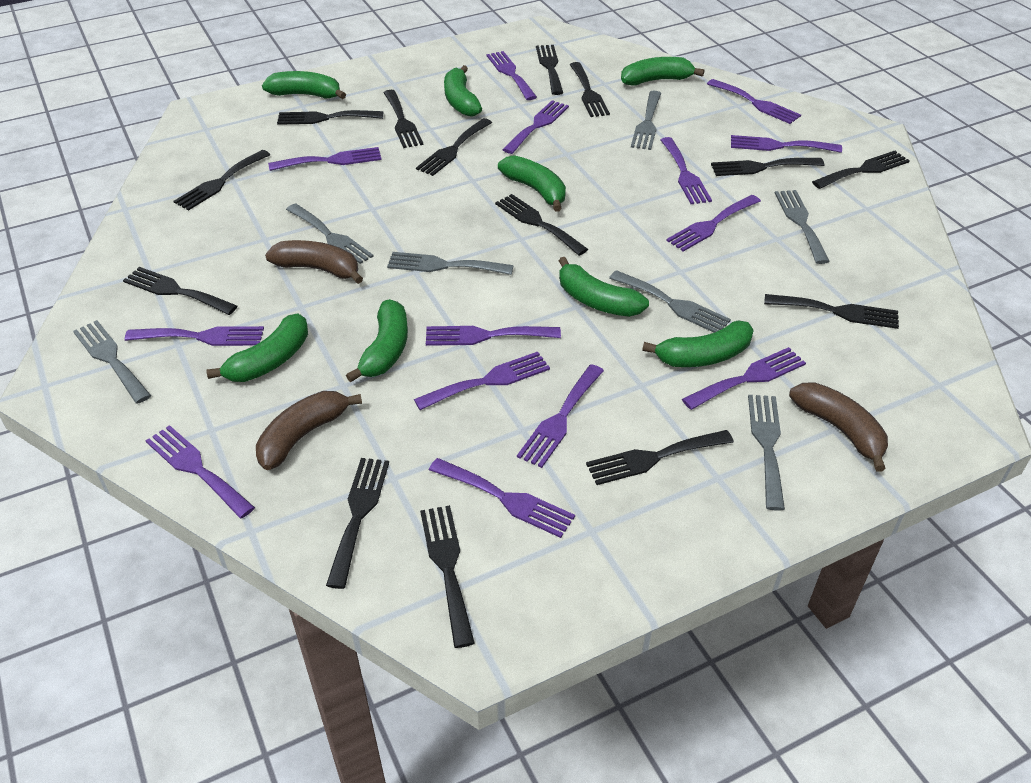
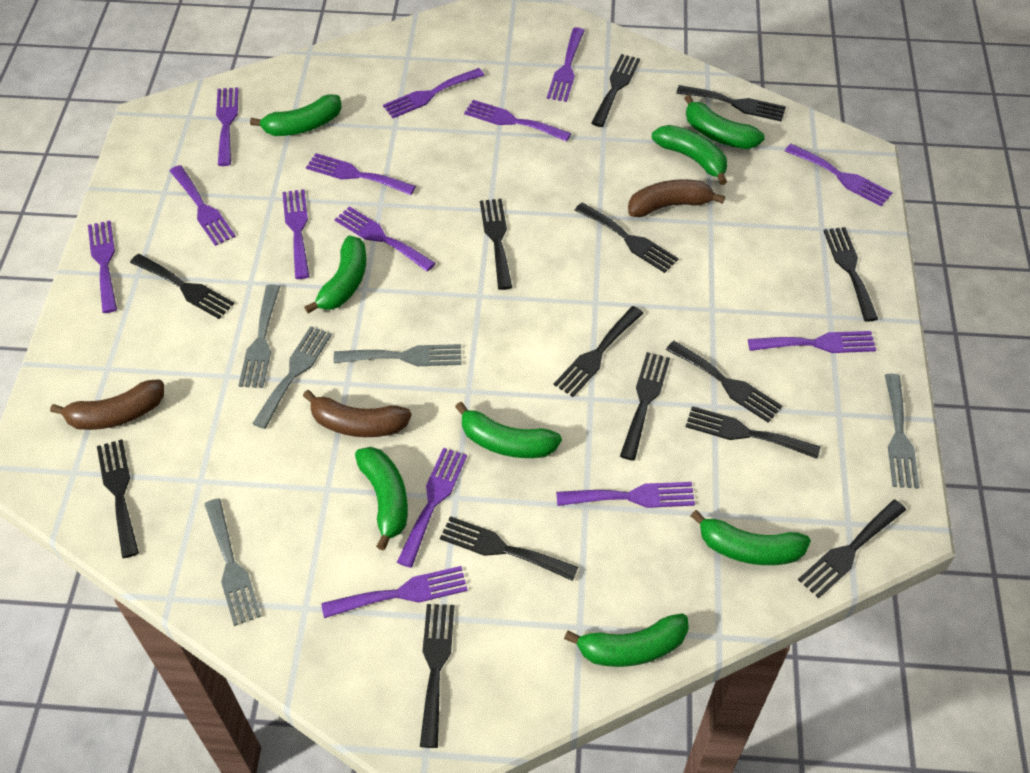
grey fork: 7 -> 5

